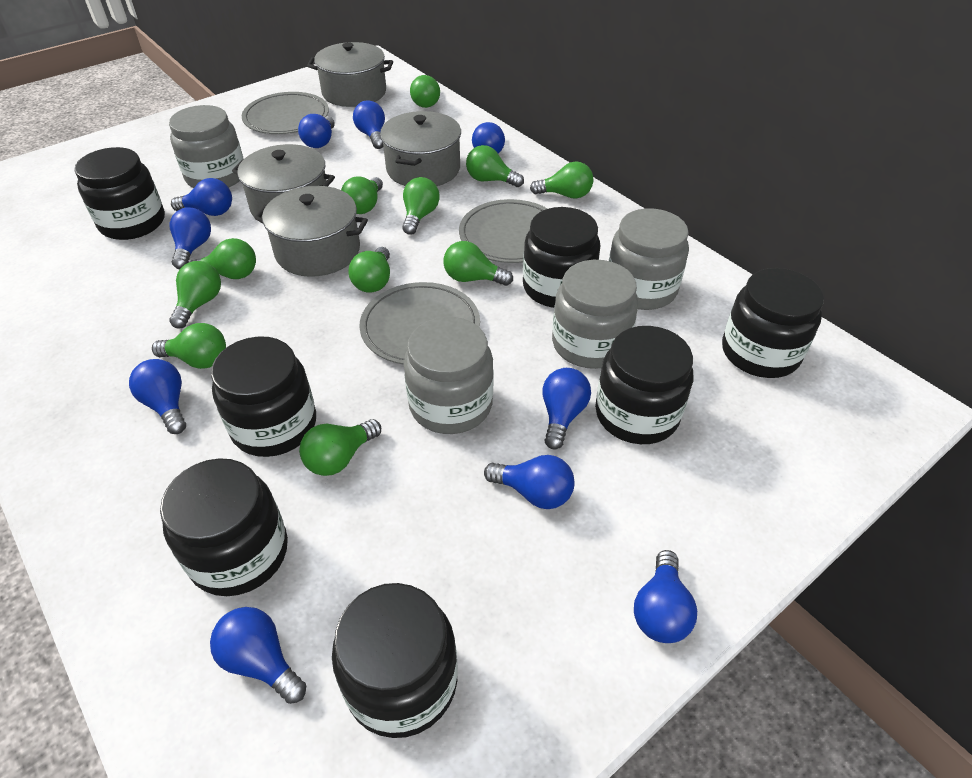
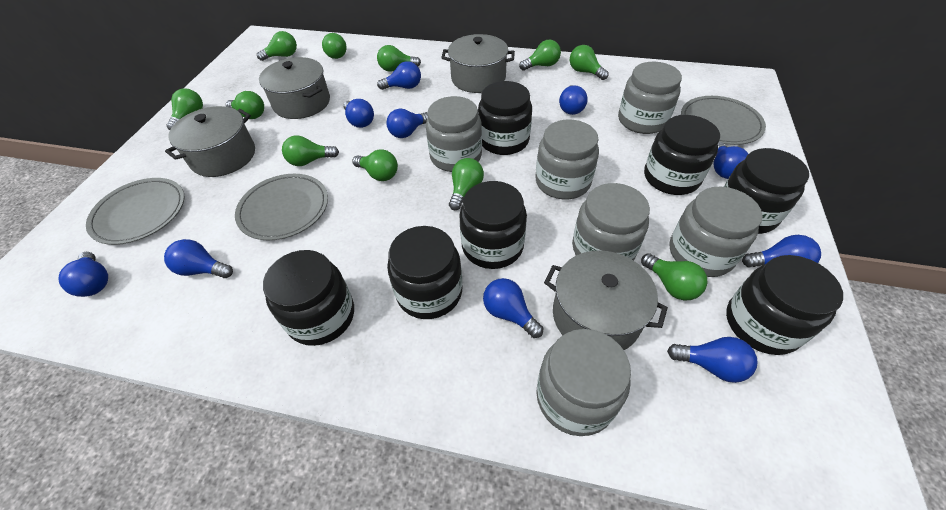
grey jar: 4 -> 6

